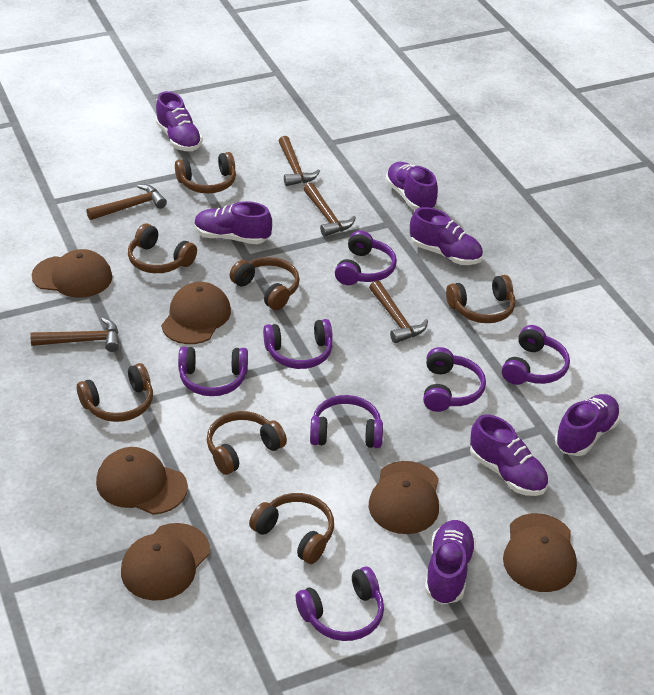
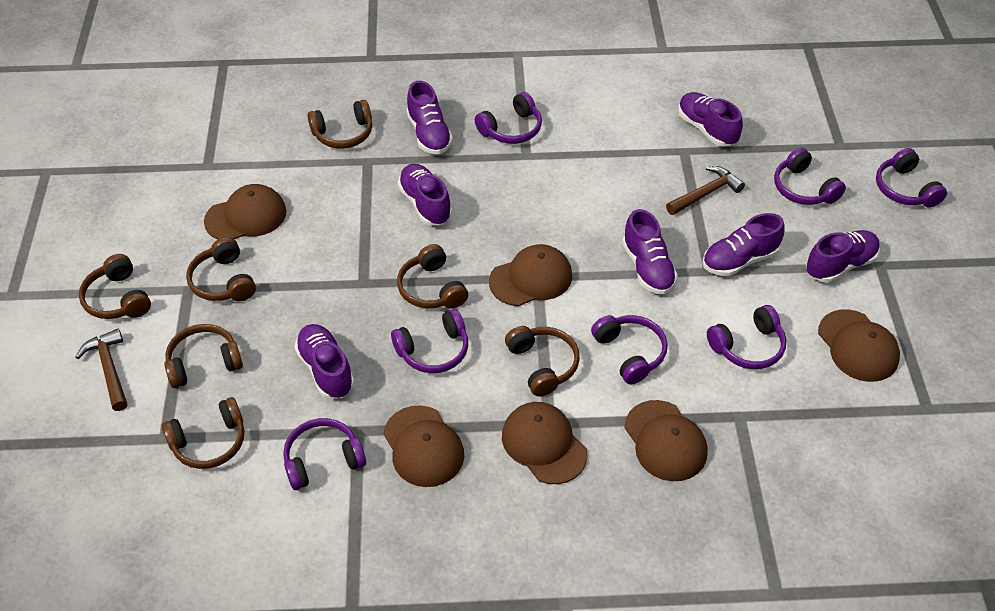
brown hammer: 5 -> 2

